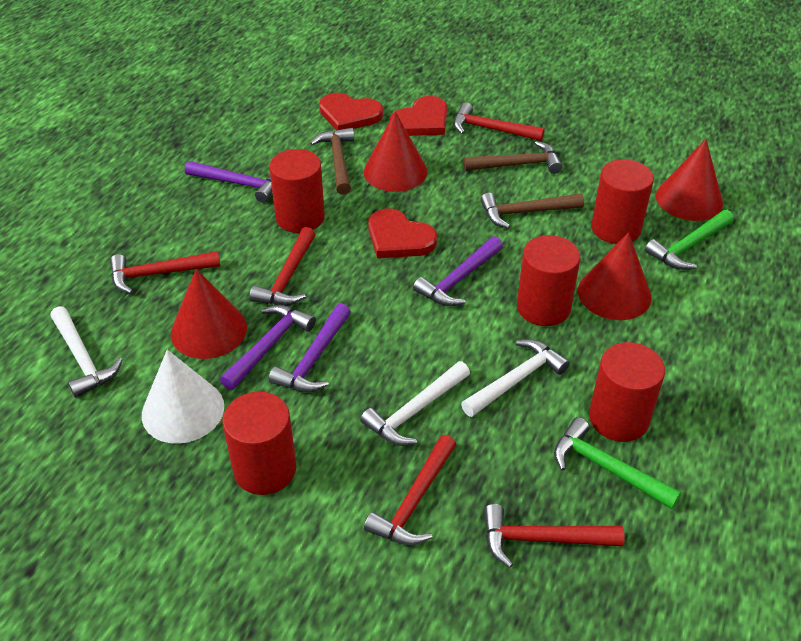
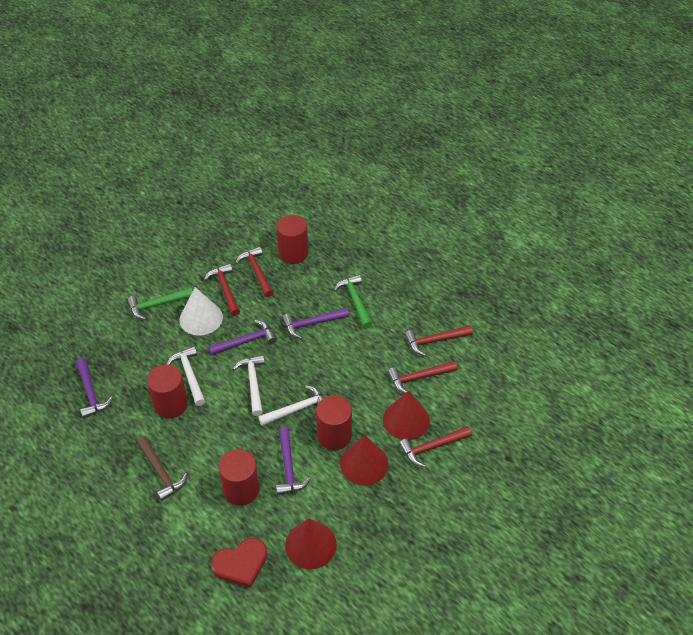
brown hammer: 3 -> 1
red cone: 4 -> 3
red cylinder: 5 -> 4
red heart: 3 -> 1

